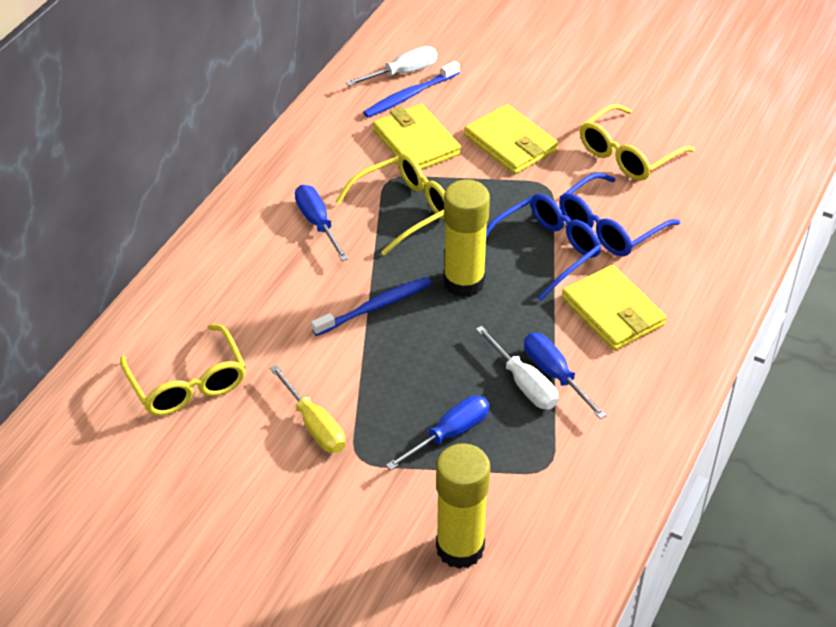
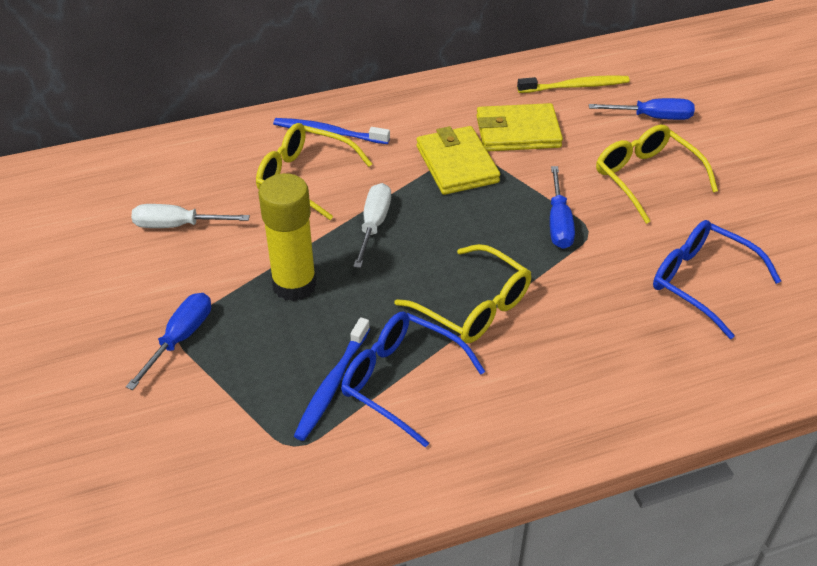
yellow glue stick: 2 -> 1
yellow screwdriver: 1 -> 0
yellow toothbrush: 0 -> 1
yellow wallet: 3 -> 2

